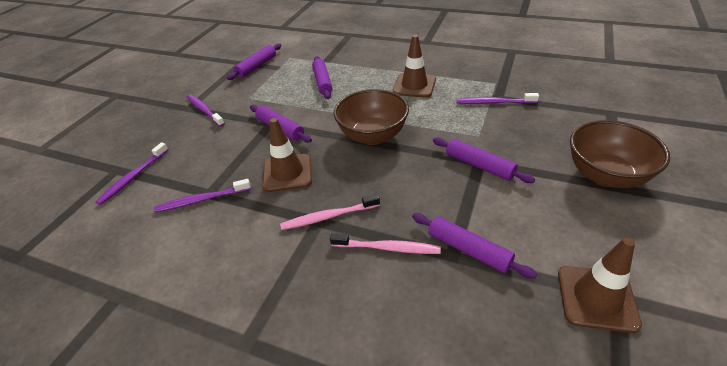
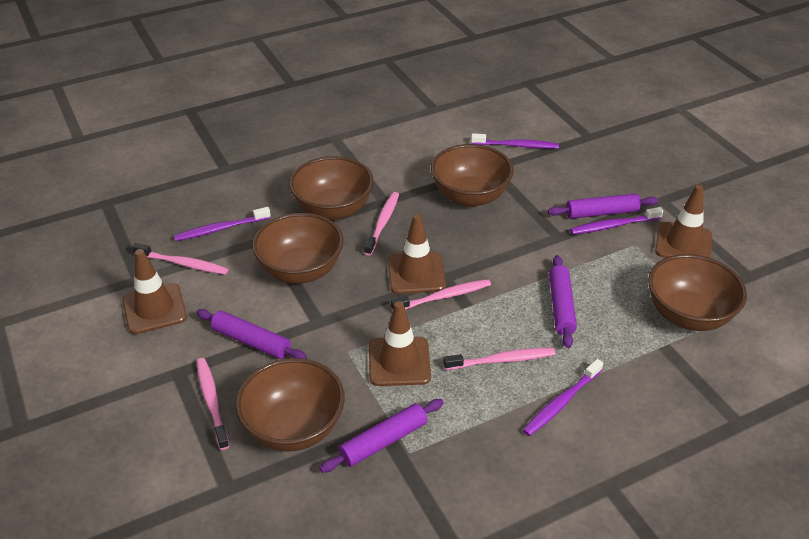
brown bowl: 2 -> 5
brown traffic cone: 3 -> 4
pink toothbrush: 2 -> 5
purple rolling pin: 5 -> 4

